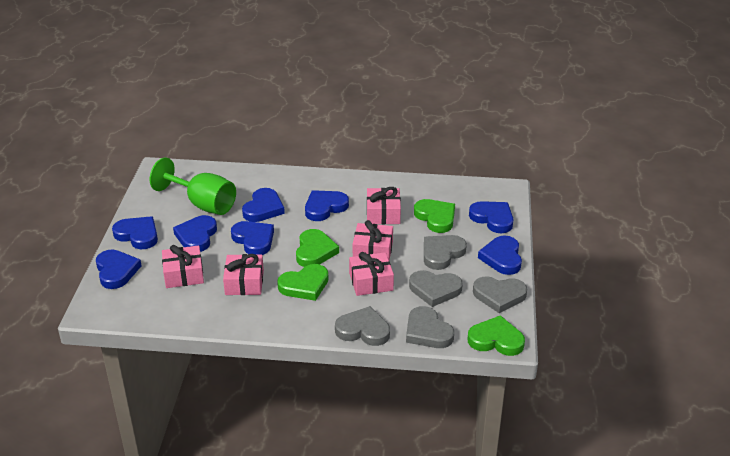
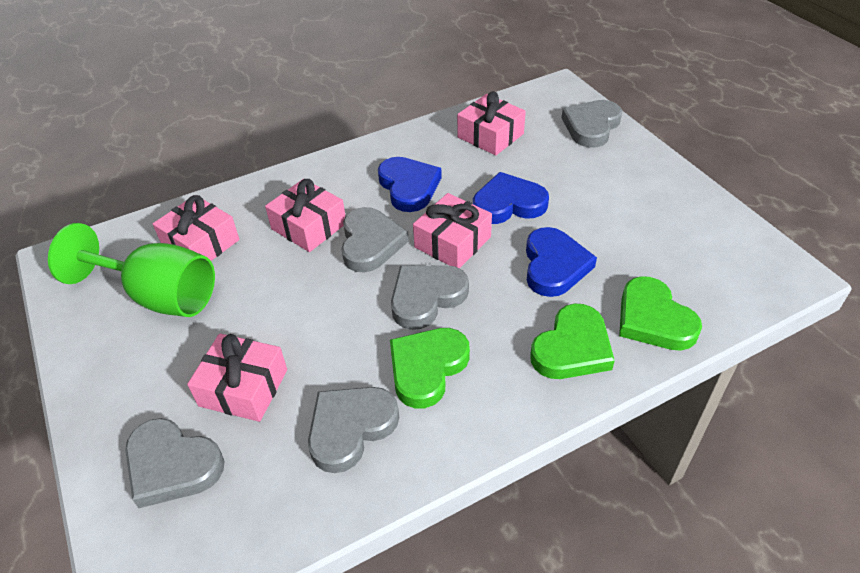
blue heart: 8 -> 3
green heart: 4 -> 3

